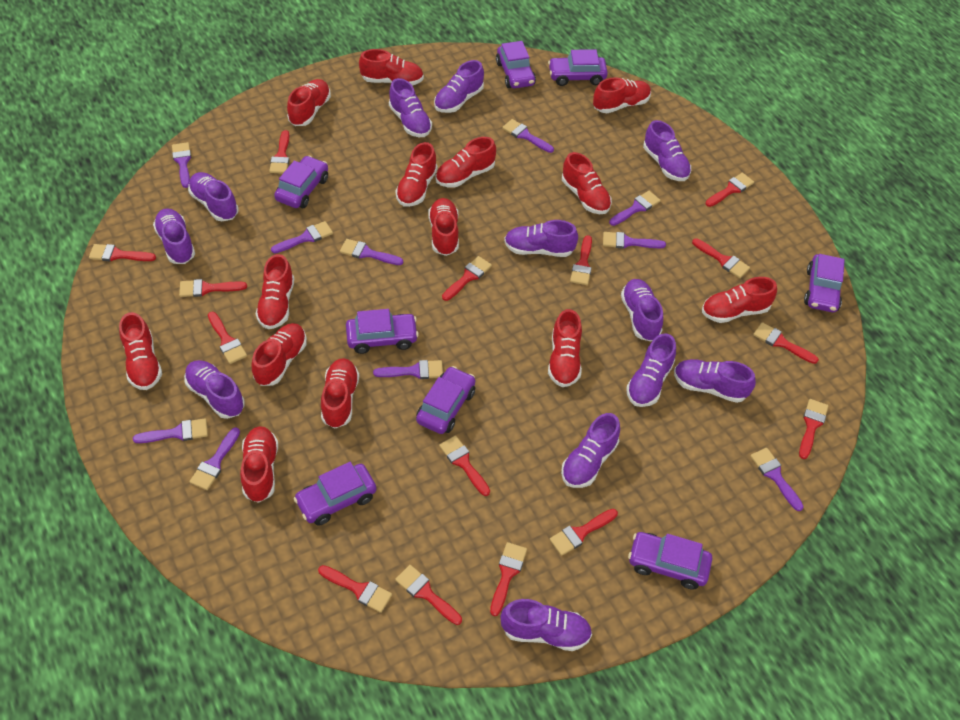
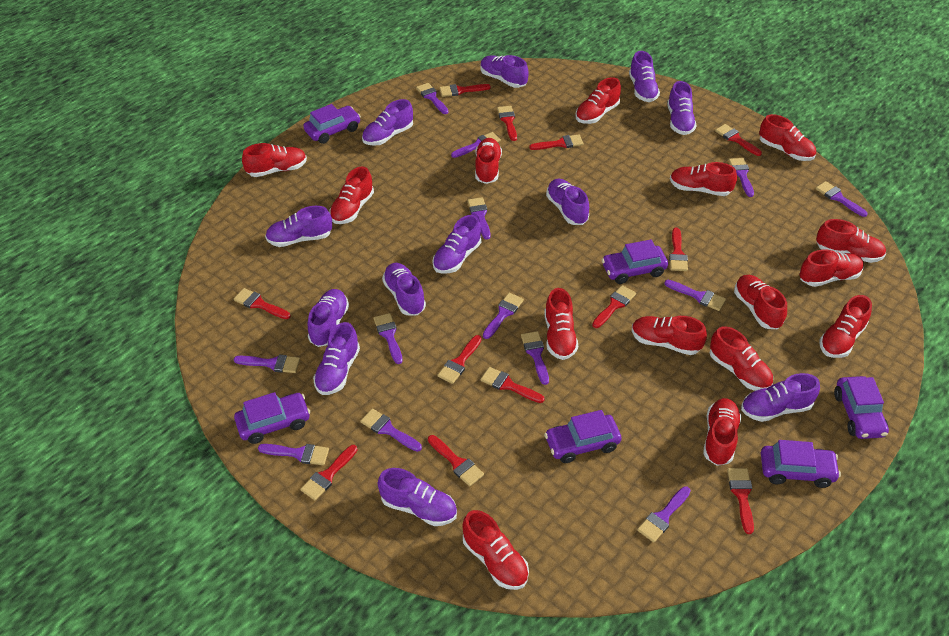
purple brush: 10 -> 13
purple car: 8 -> 6
red brush: 15 -> 12
red shoe: 14 -> 15

